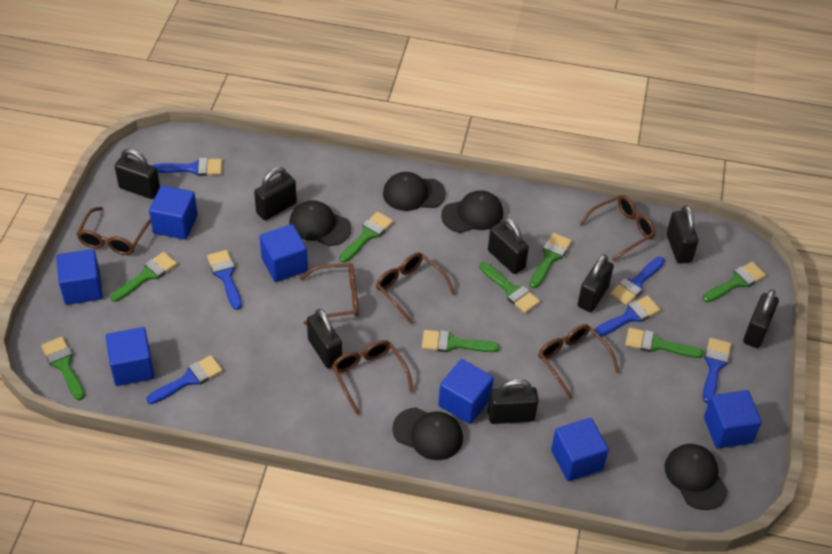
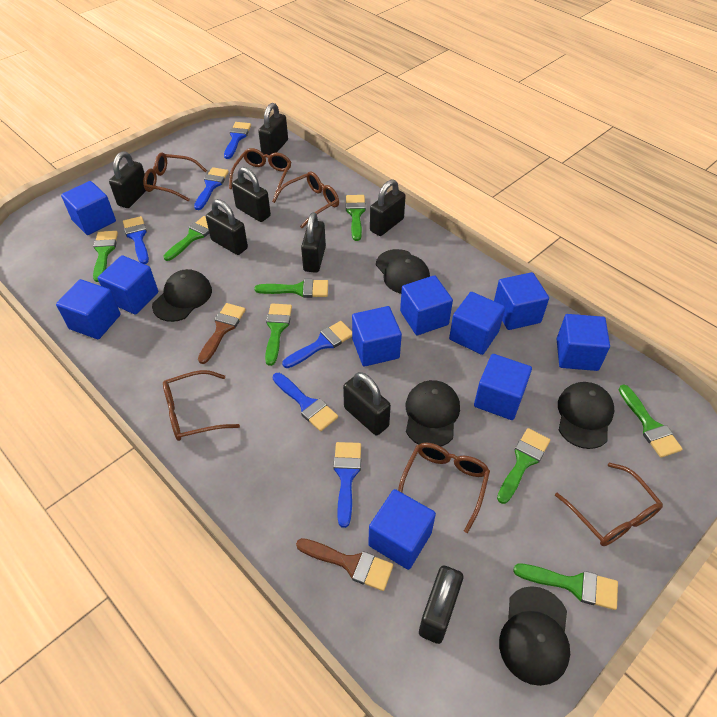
blue cube: 7 -> 10
brown brush: 0 -> 2

